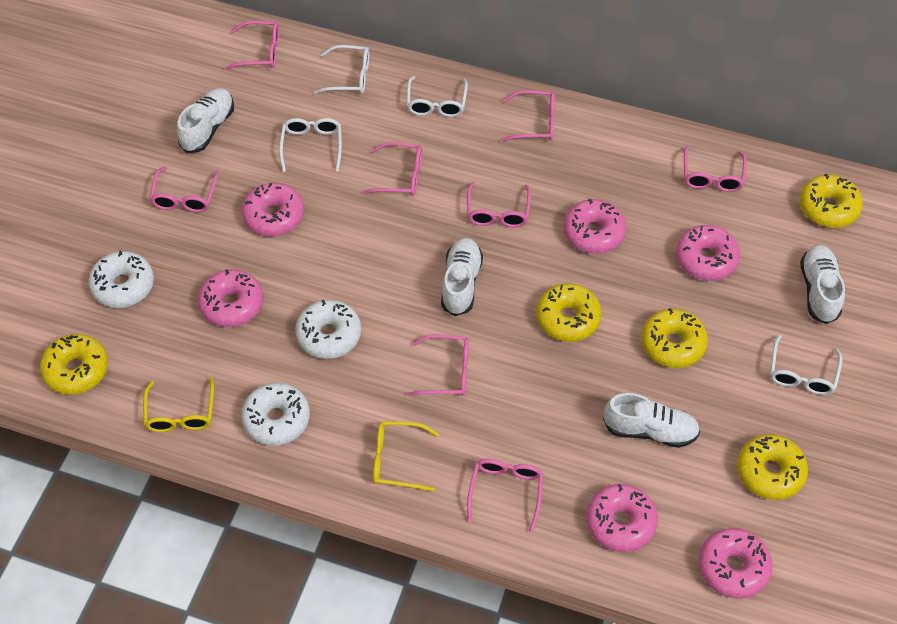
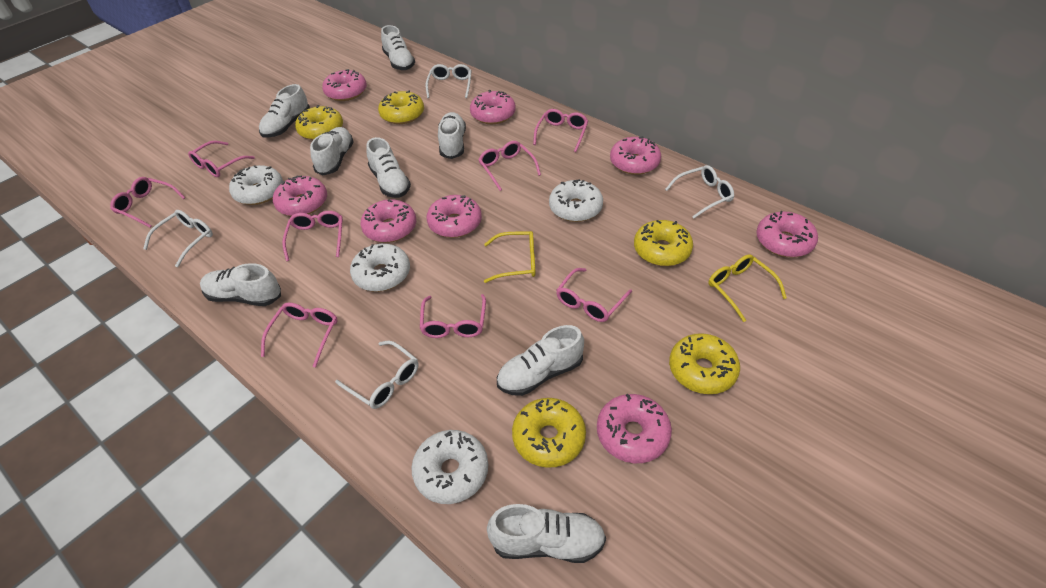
pink donut: 6 -> 8
white donut: 3 -> 4
white shoe: 4 -> 8

